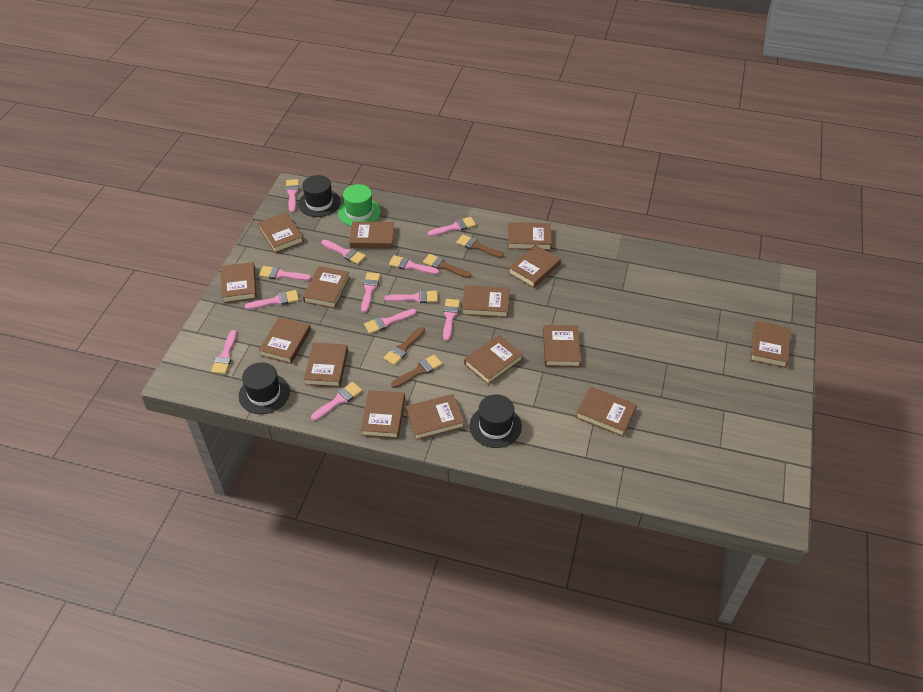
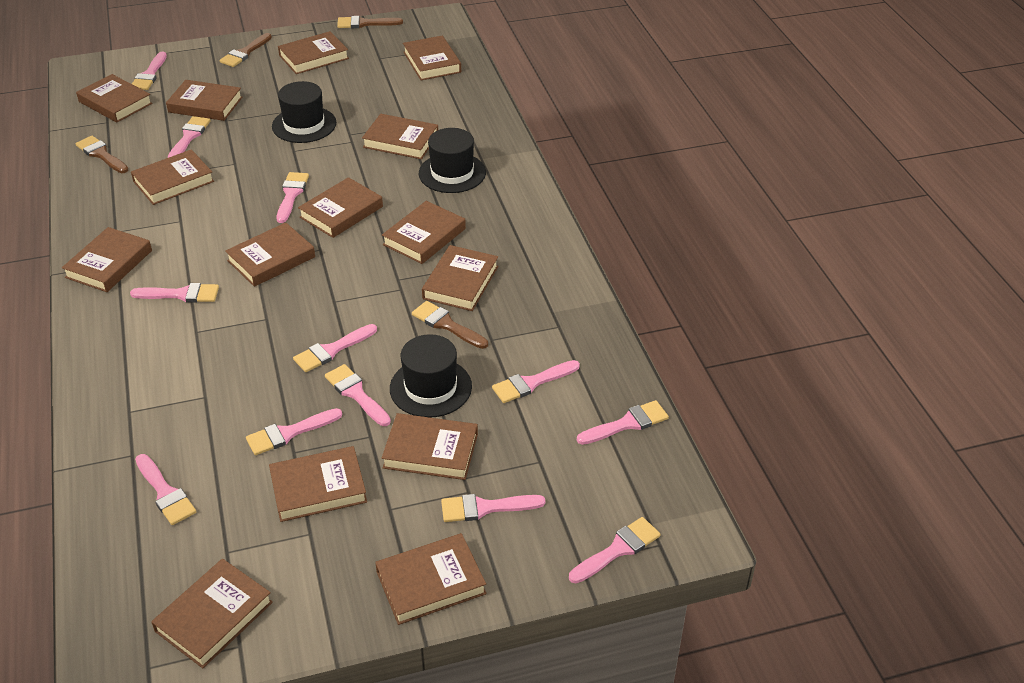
green hat: 1 -> 0

